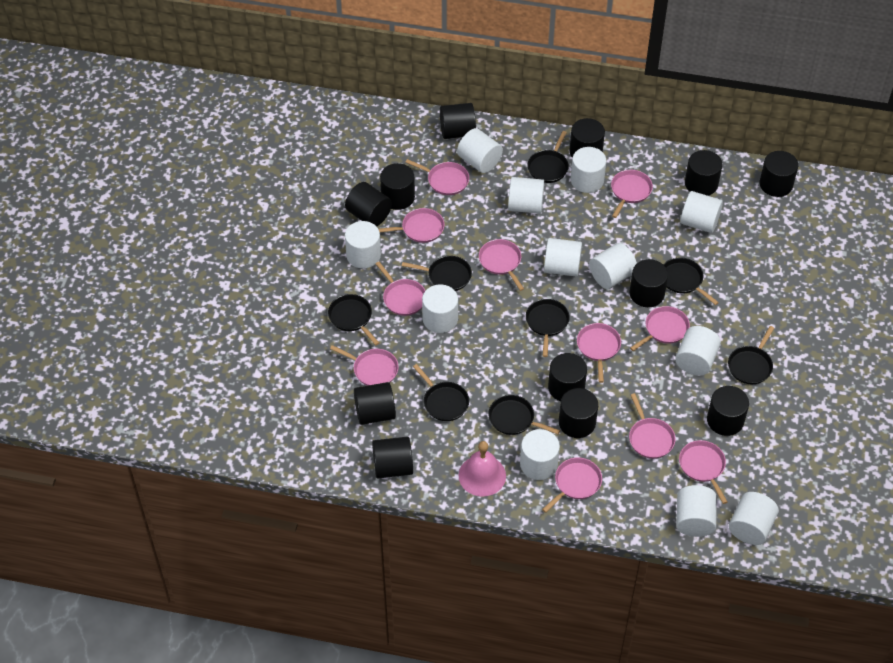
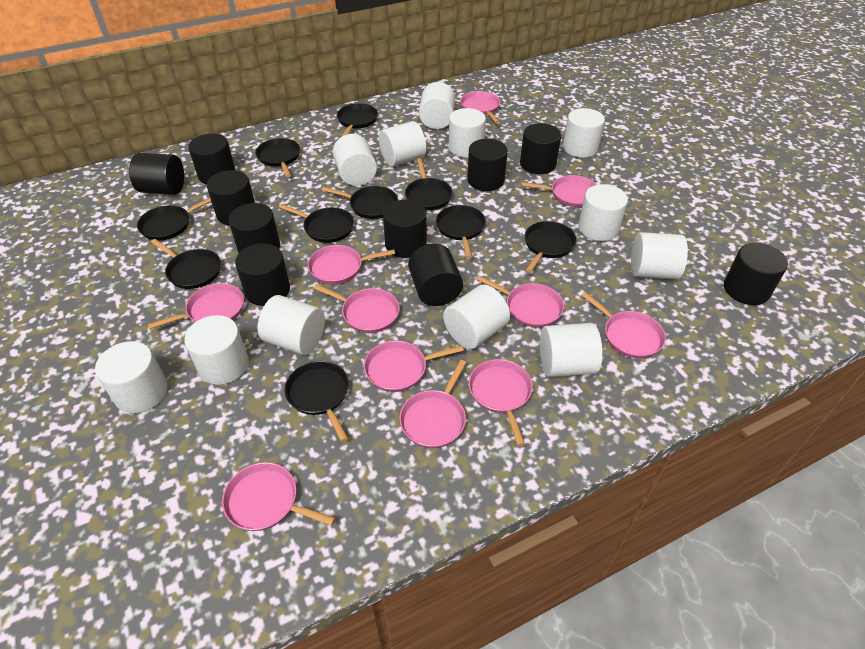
black cylinder: 12 -> 10
black pan: 8 -> 10
pink bell: 1 -> 0

